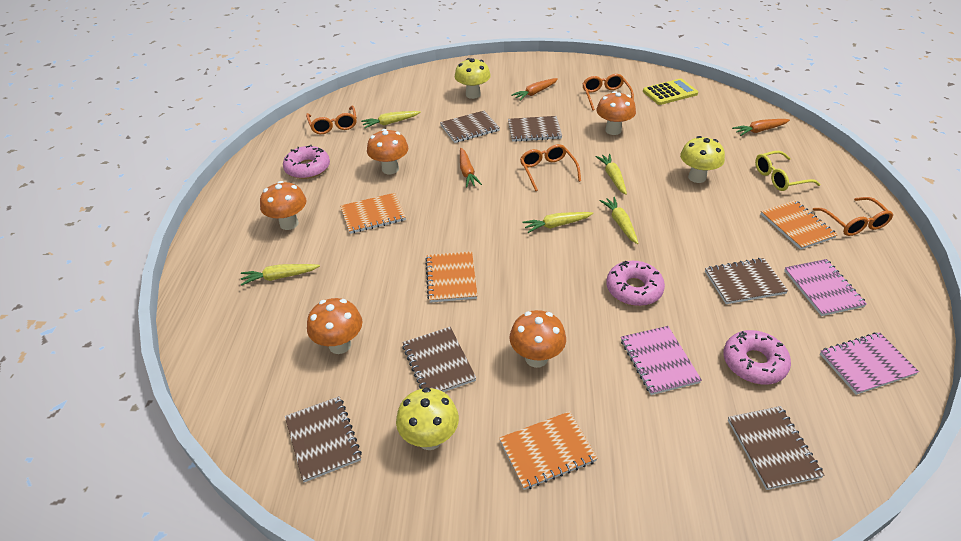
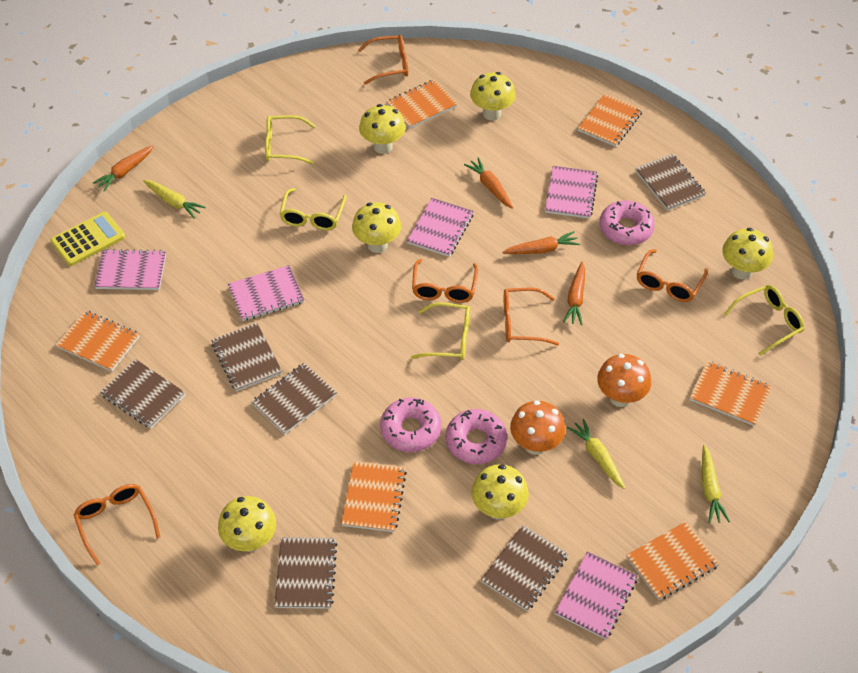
orange carrot: 3 -> 4
orange glasses: 4 -> 5
orange mushroom: 5 -> 2
orange notebook: 4 -> 6
pink notebook: 3 -> 5
yellow carrot: 5 -> 3
yellow glasses: 1 -> 4
yellow mushroom: 3 -> 6

